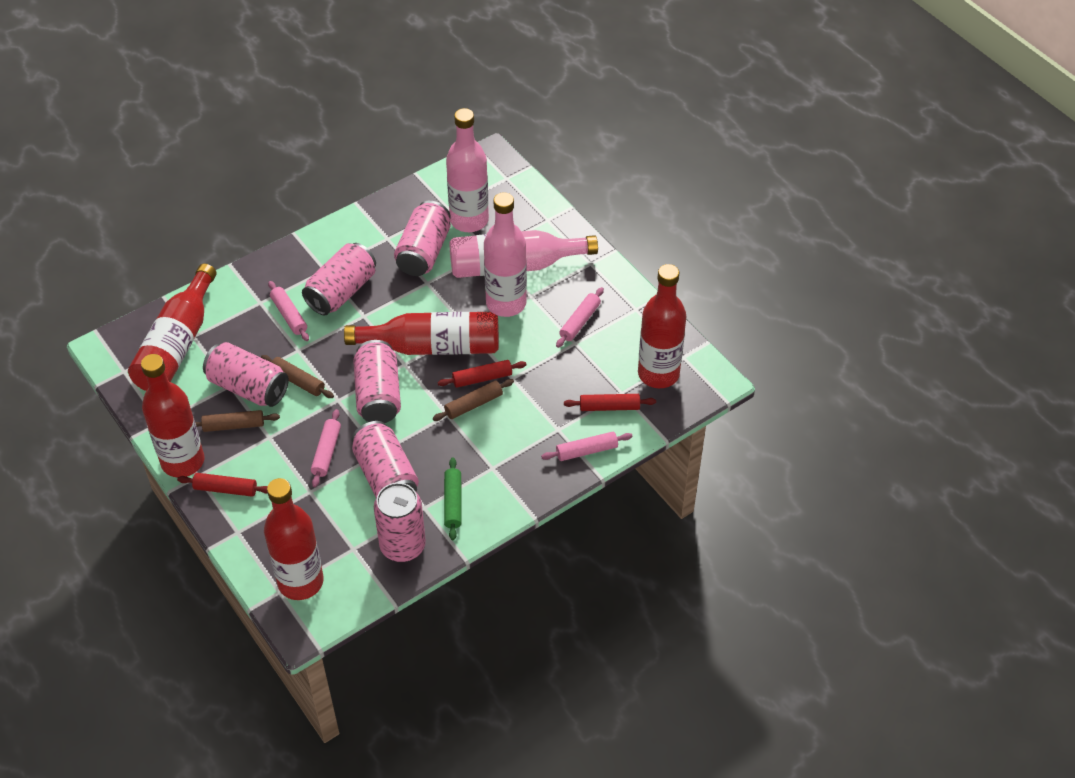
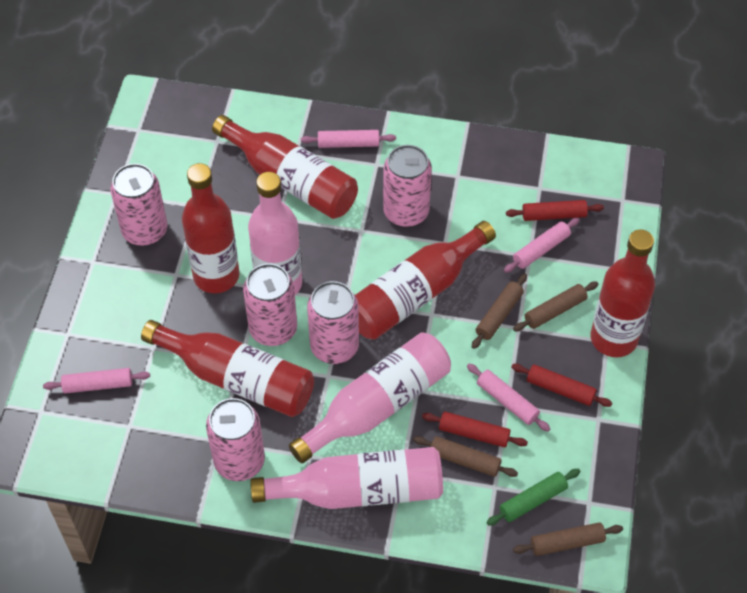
brown rolling pin: 3 -> 4
pink can: 6 -> 5

